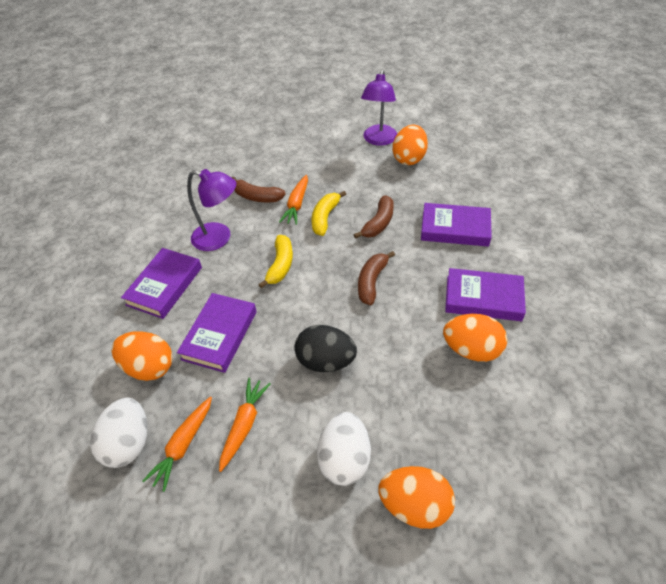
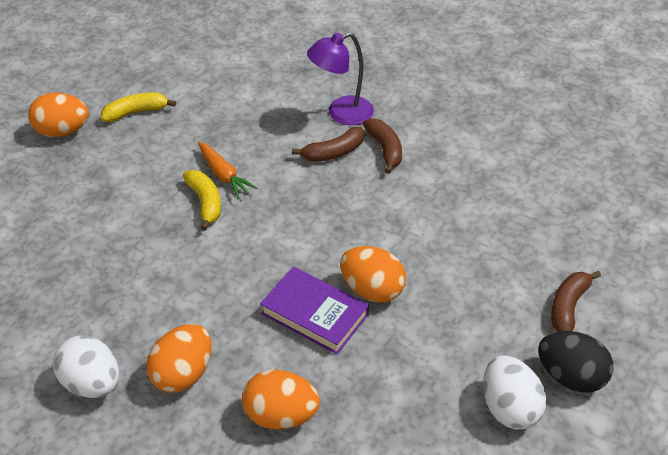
orange carrot: 3 -> 1
purple book: 4 -> 1
purple lamp: 2 -> 1

